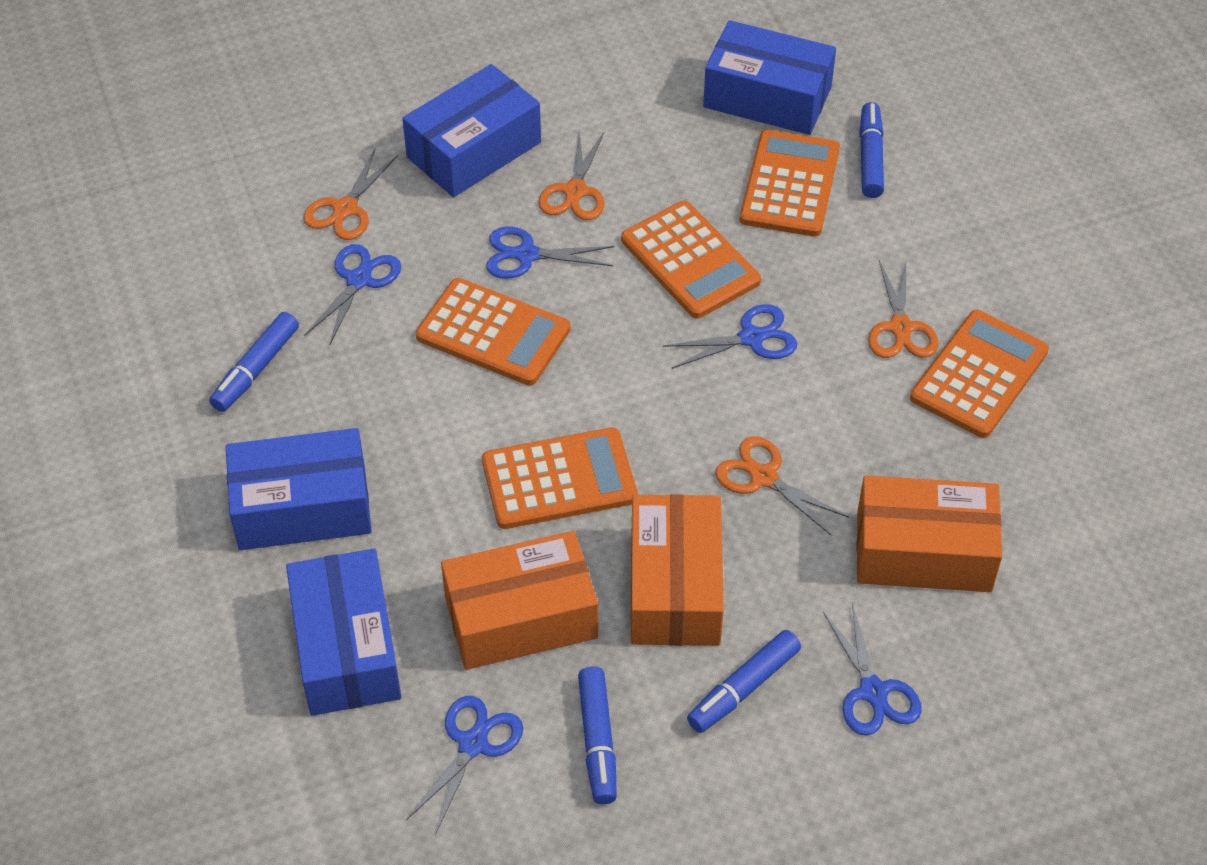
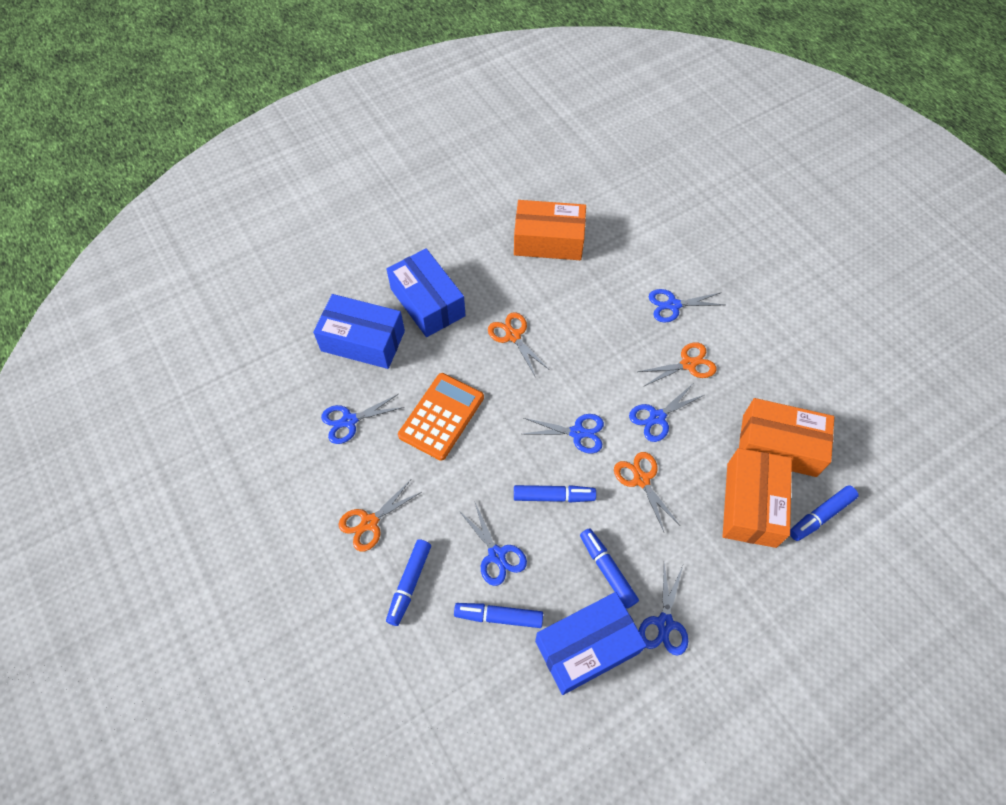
blue box: 4 -> 3
blue marker: 4 -> 5
blue scissors: 5 -> 6
orange calculator: 5 -> 1

